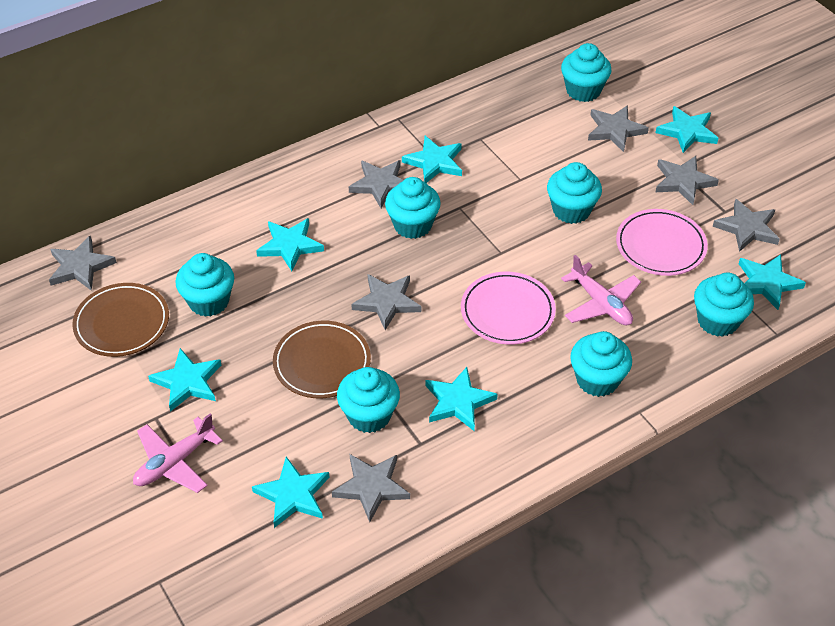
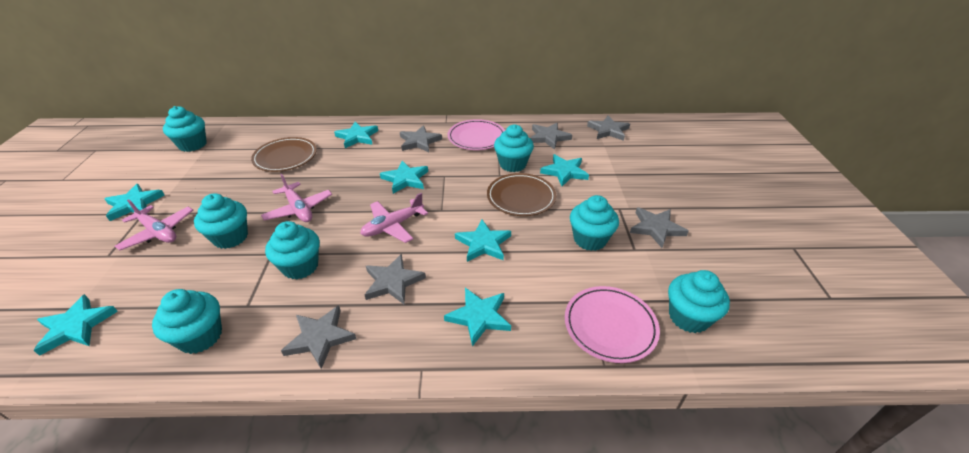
grey star: 7 -> 6
pink plane: 2 -> 3

